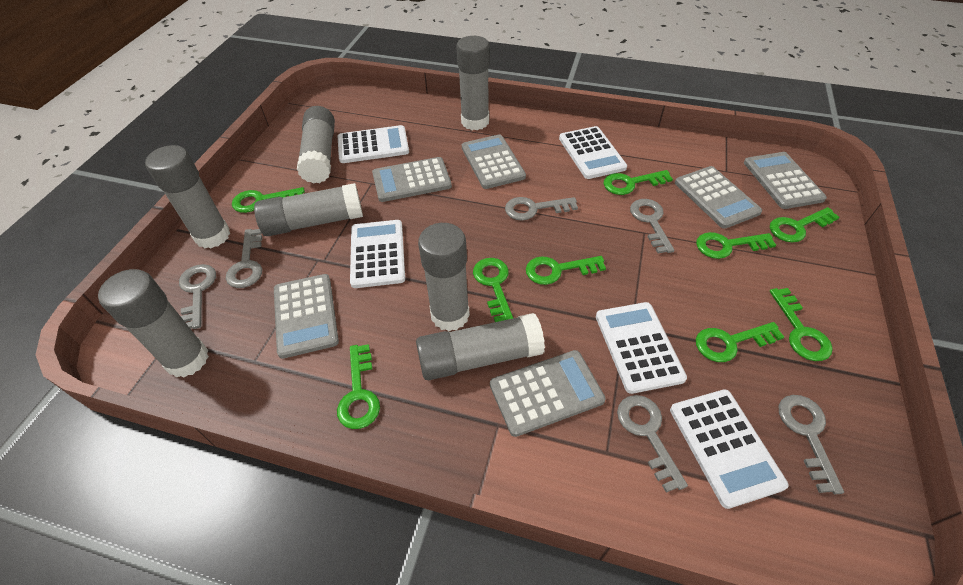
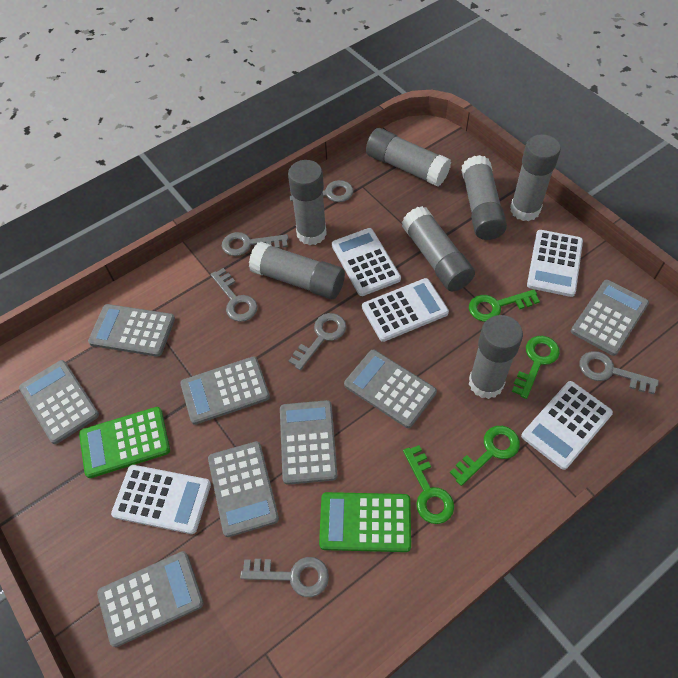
green calculator: 0 -> 2
green key: 9 -> 4
grey calculator: 6 -> 8

